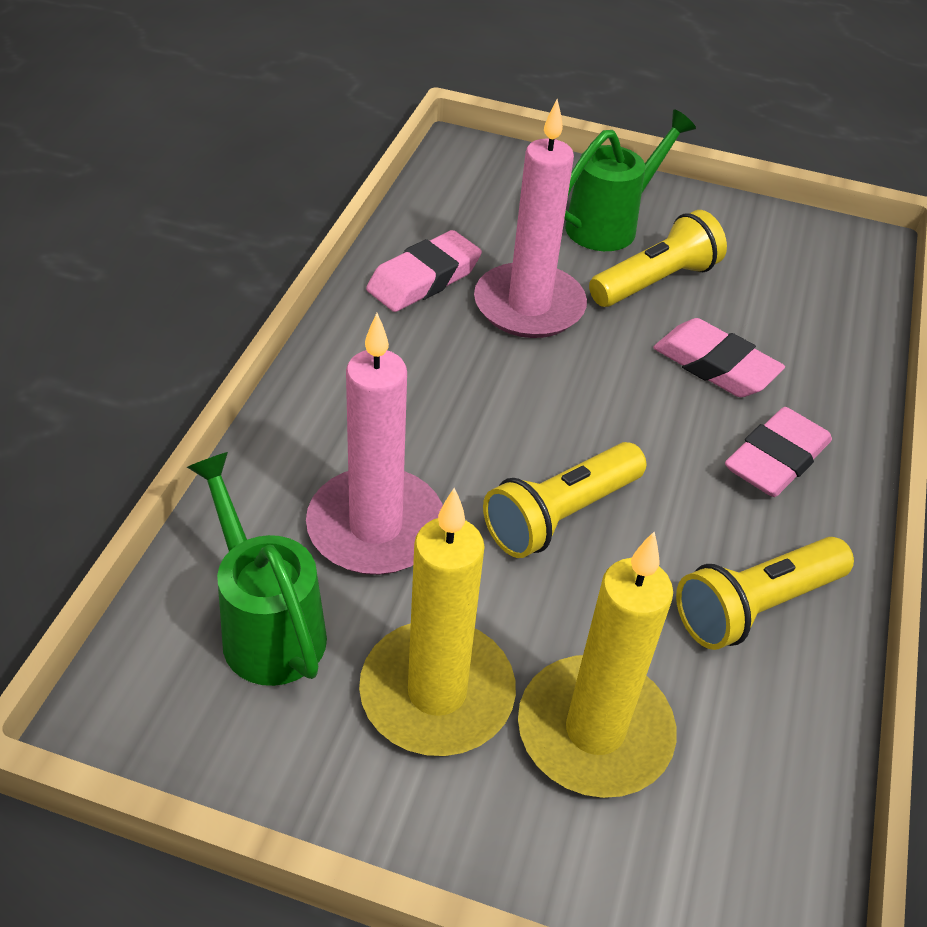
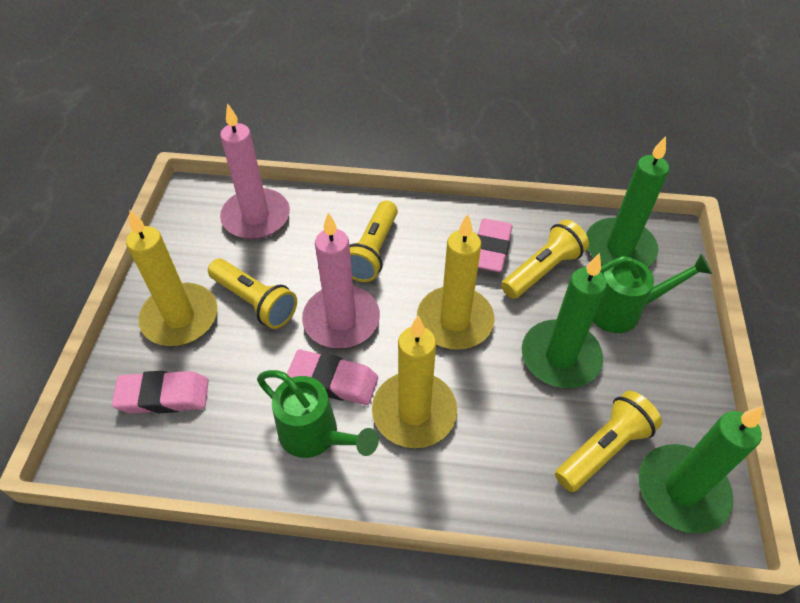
green candle: 0 -> 3
yellow candle: 2 -> 3
yellow flashlight: 3 -> 4

